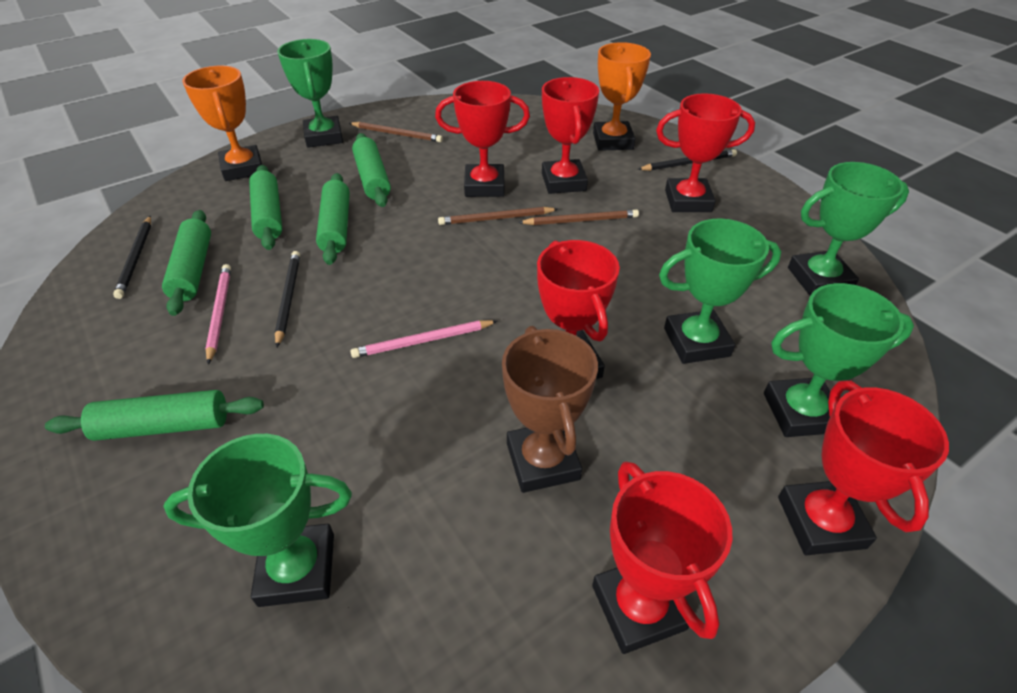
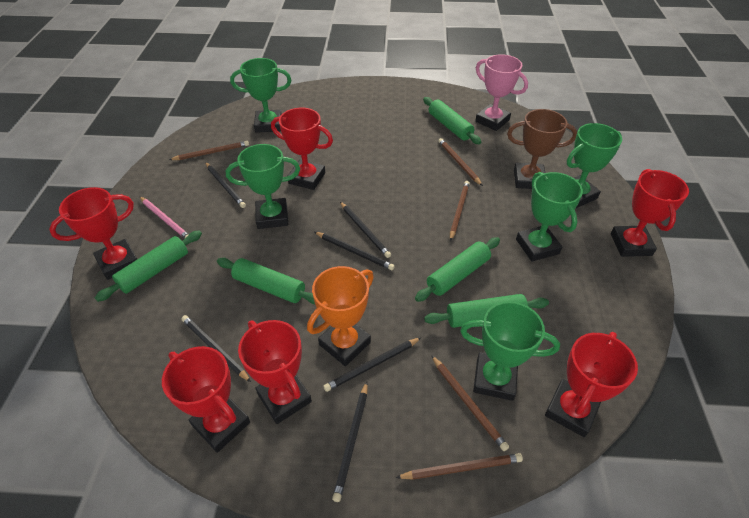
black pencil: 3 -> 6
brown pencil: 3 -> 5
orange trophy: 2 -> 1
pink pencil: 2 -> 1
pink trophy: 0 -> 1

